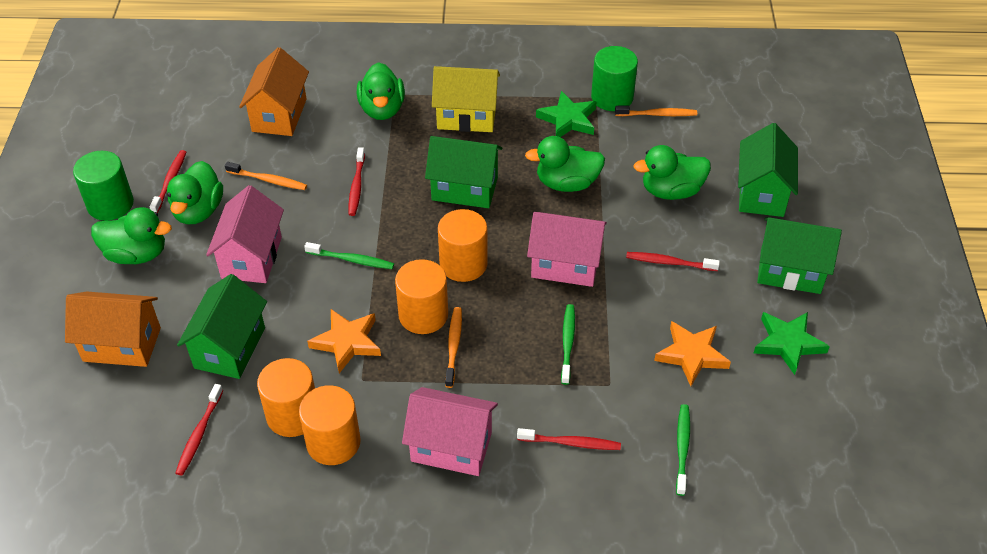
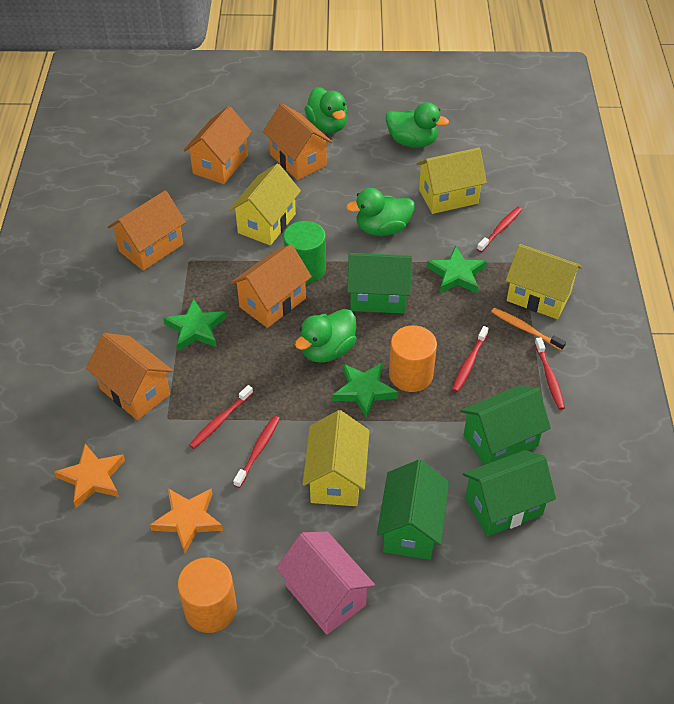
green cylinder: 2 -> 1
green duck: 5 -> 4
green star: 2 -> 3
green toothbrush: 3 -> 0
orange cylinder: 4 -> 2
orange house: 2 -> 5
orange toothbrush: 3 -> 1
pink house: 3 -> 1
yellow house: 1 -> 4

